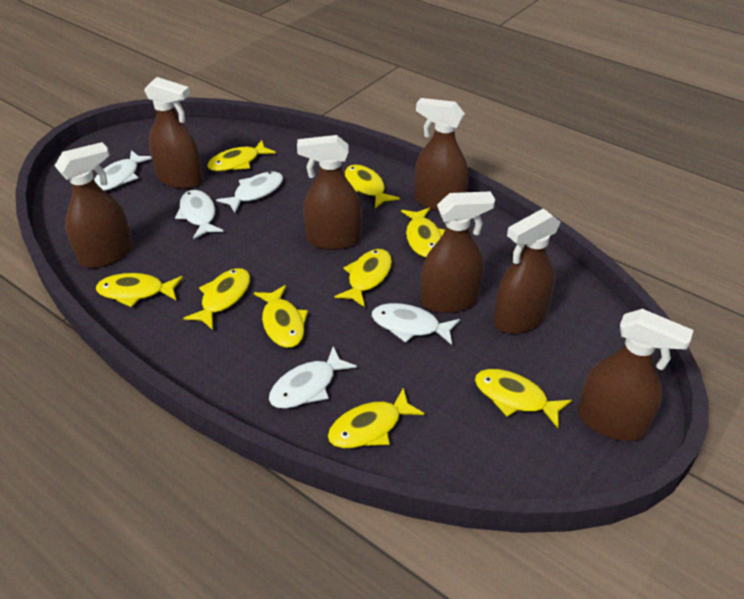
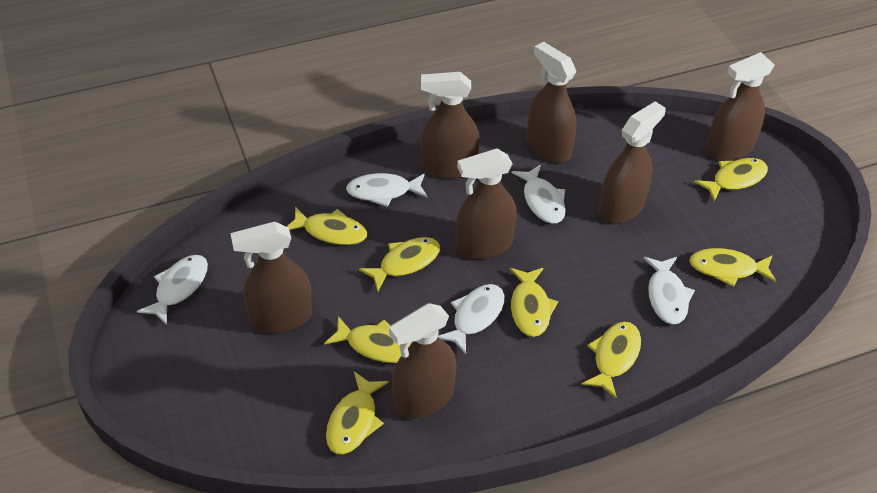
yellow fish: 9 -> 8

